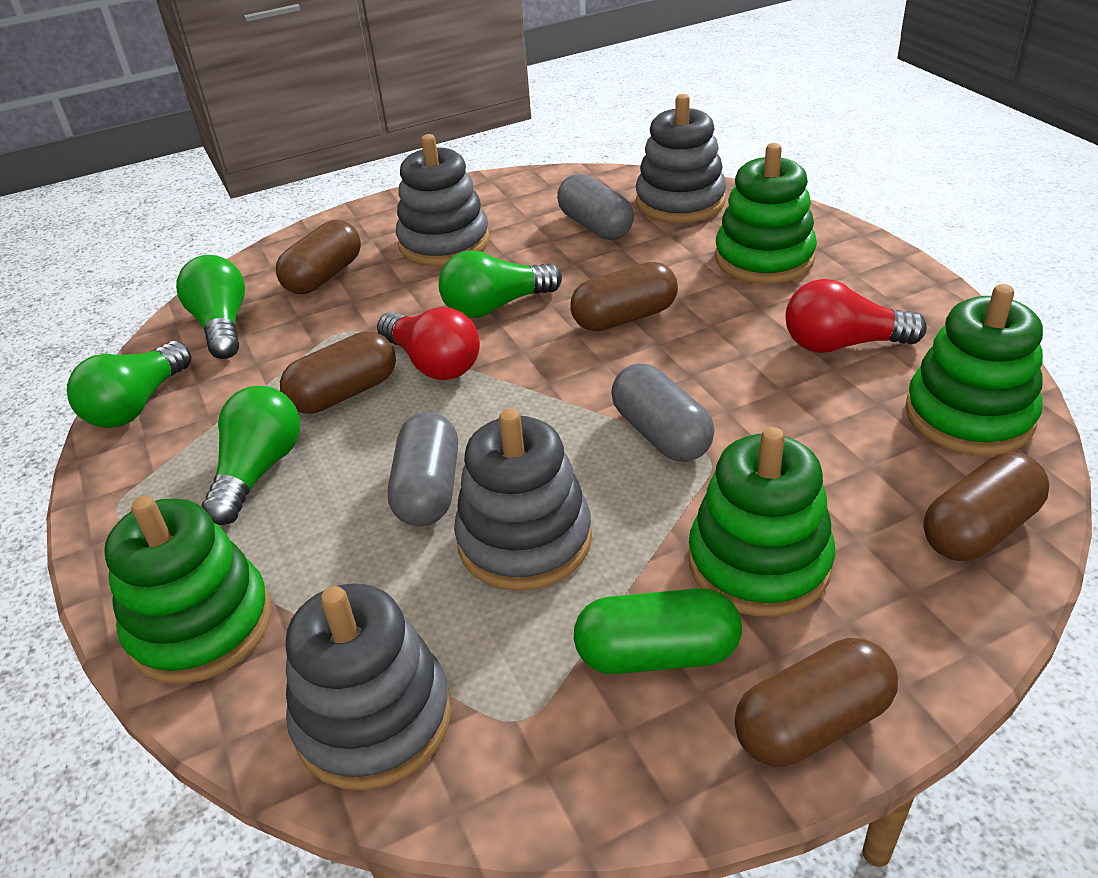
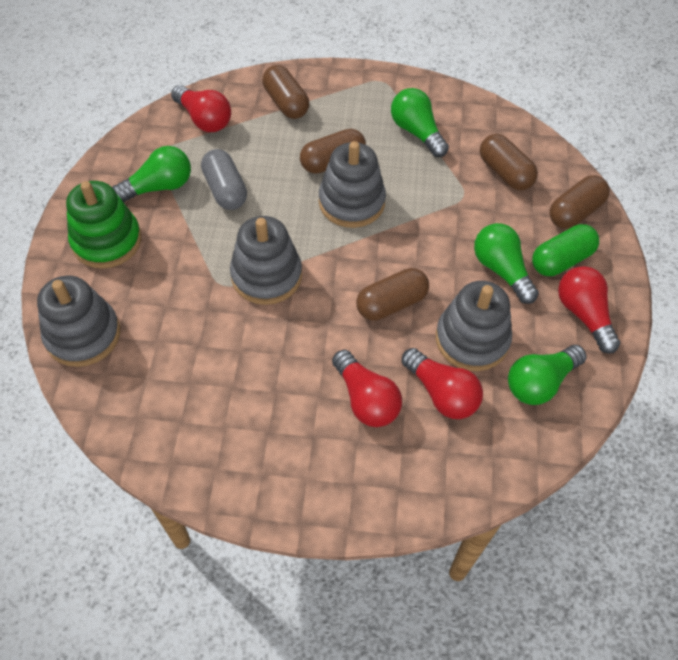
green stacking toy: 4 -> 1
grey capsule: 3 -> 1
red light bulb: 2 -> 4

